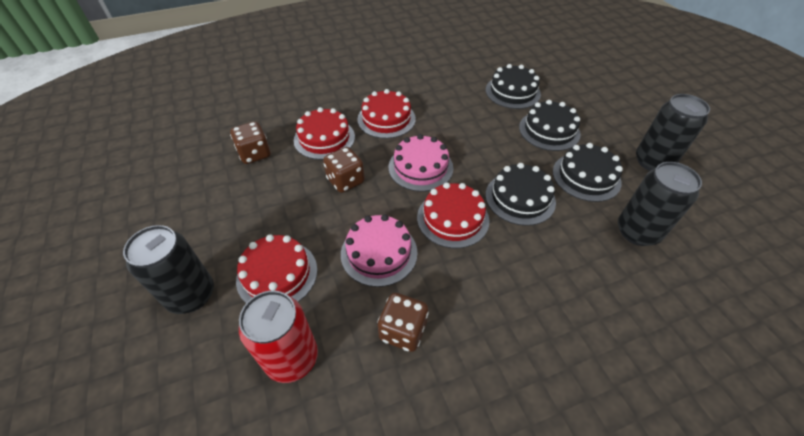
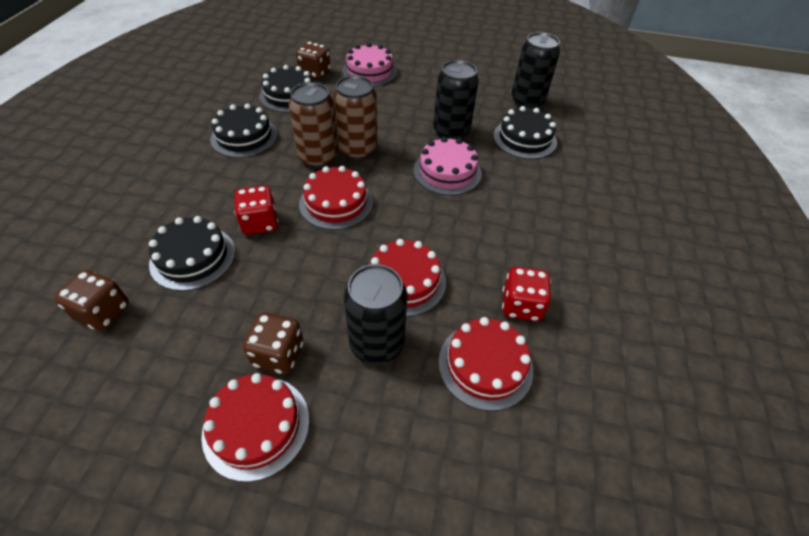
brown can: 0 -> 2
red can: 1 -> 0
red dice: 0 -> 2

